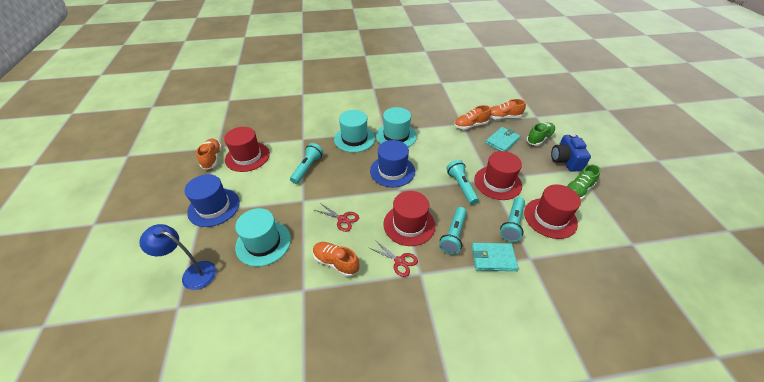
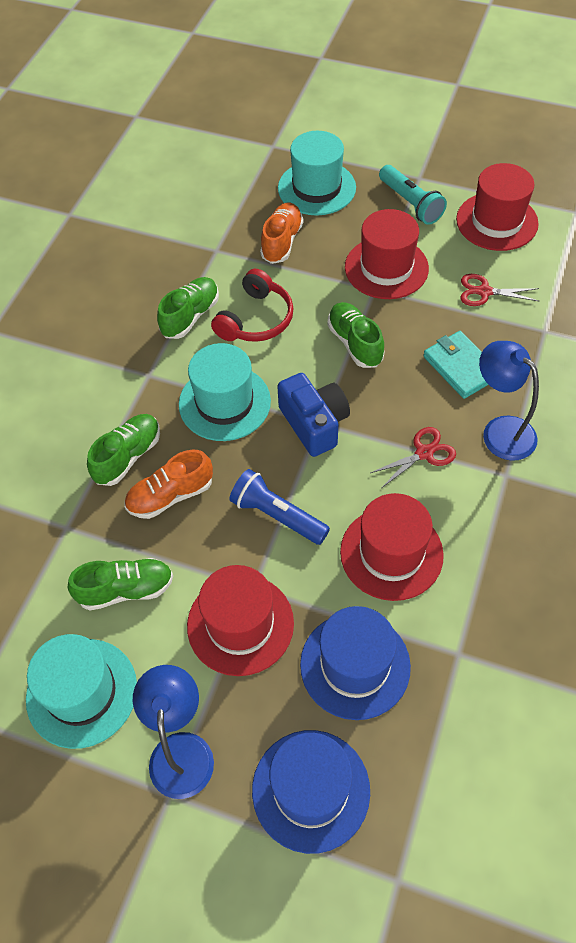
blue flashlight: 0 -> 1
blue lamp: 1 -> 2
green shoe: 2 -> 4
orange shoe: 4 -> 2
red headphones: 0 -> 1
turquoise flashlight: 4 -> 1
turquoise wallet: 2 -> 1

